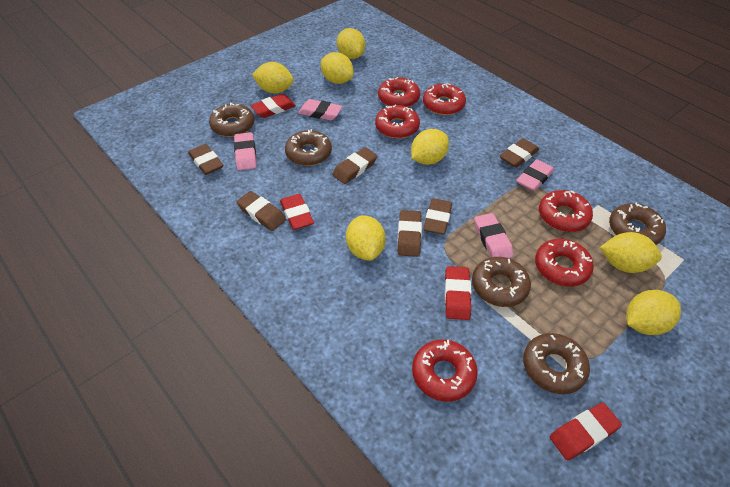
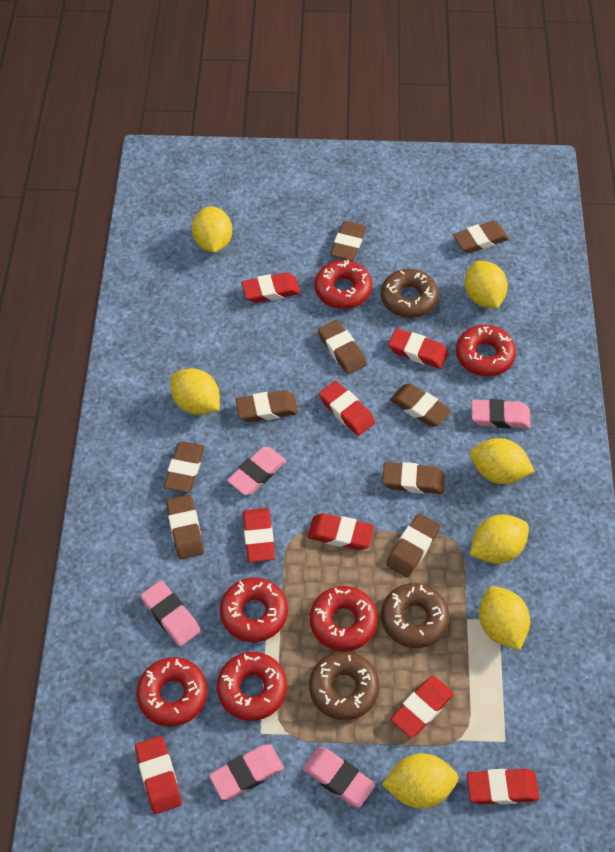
brown donut: 5 -> 3
brown eraser: 6 -> 9
pink eraser: 4 -> 5
red eraser: 4 -> 8

